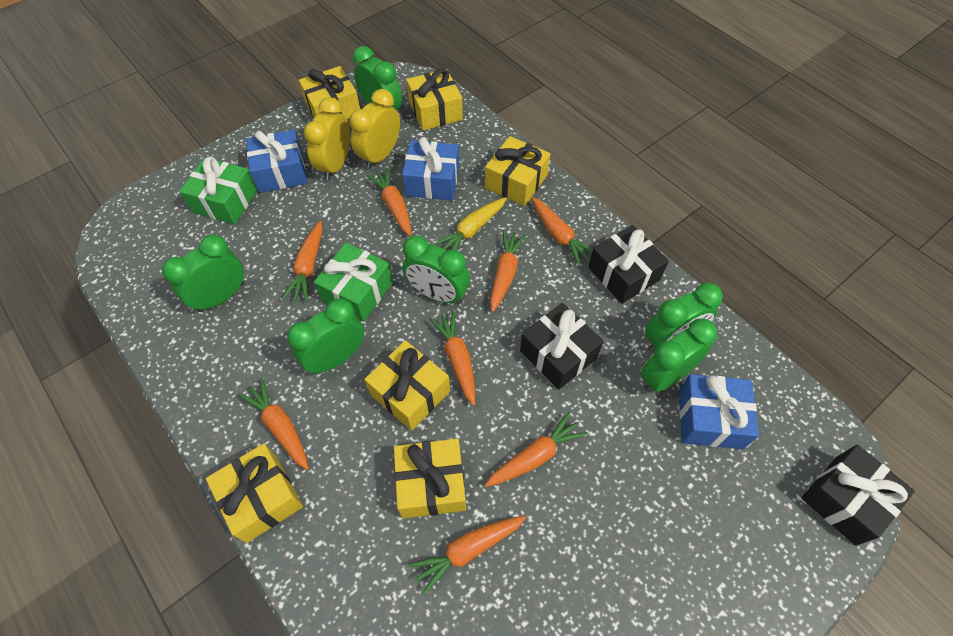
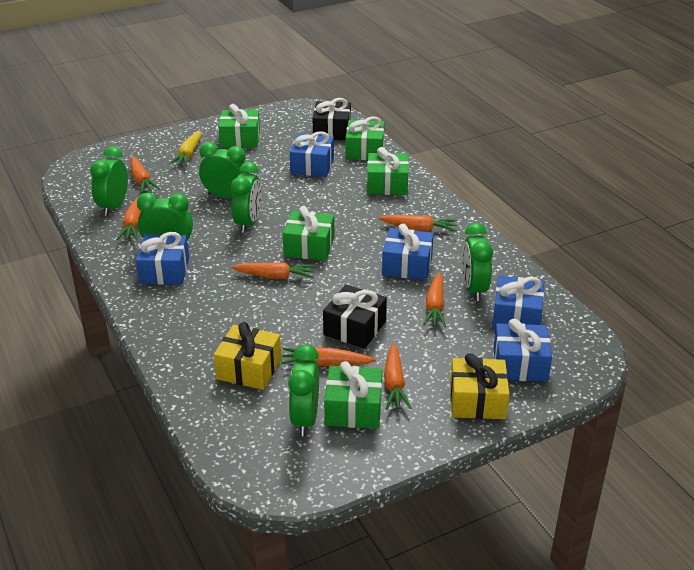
black gift: 3 -> 2
blue gift: 3 -> 5
green gift: 2 -> 5
orange carrot: 8 -> 7
yellow clock: 2 -> 0
yellow gift: 6 -> 2

